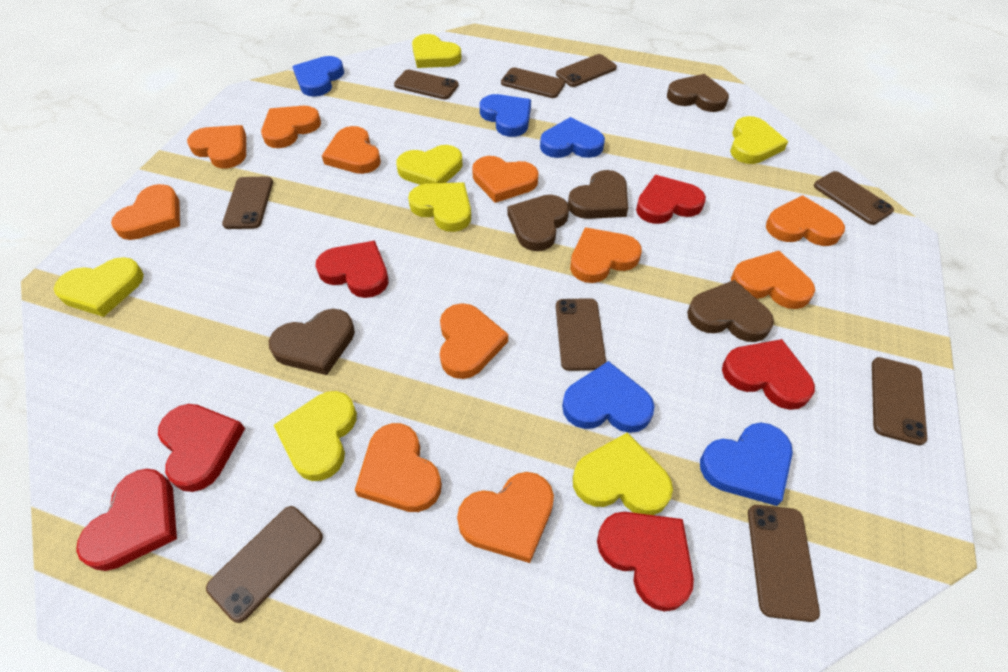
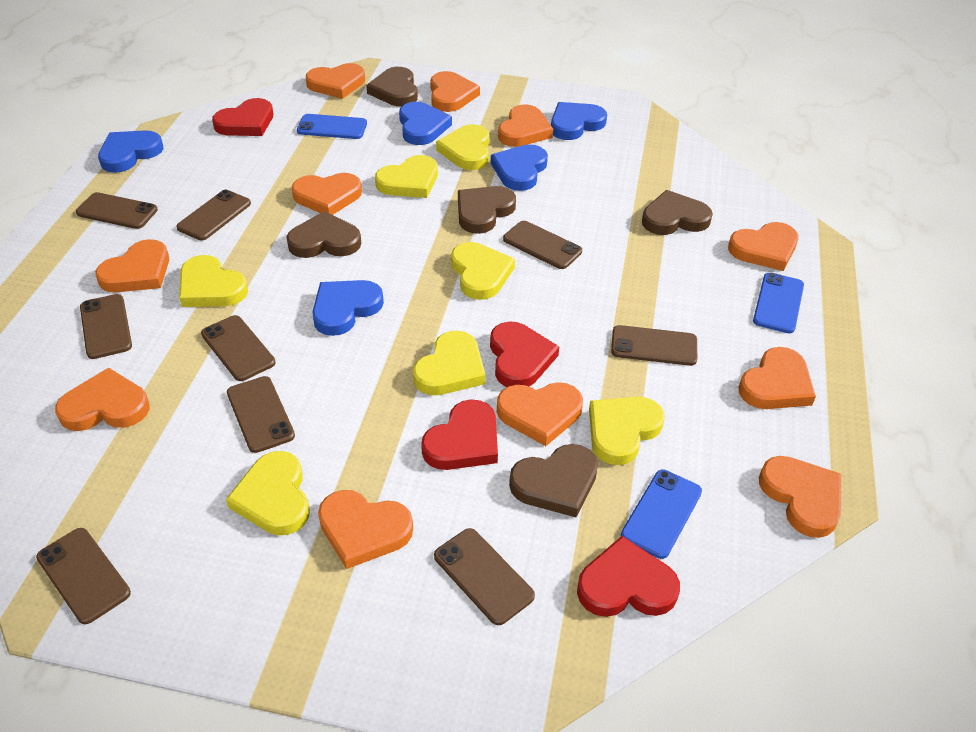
blue phone: 0 -> 3
red heart: 6 -> 4

